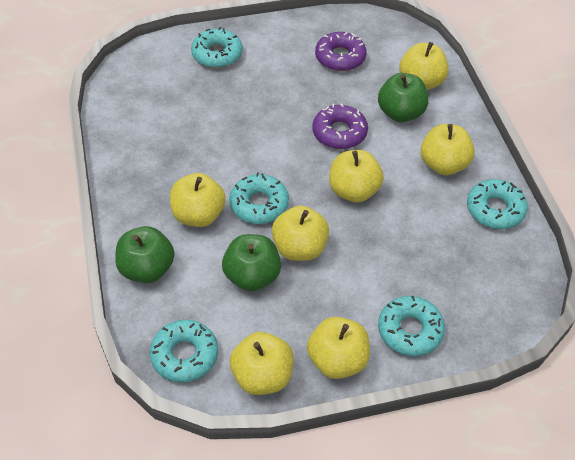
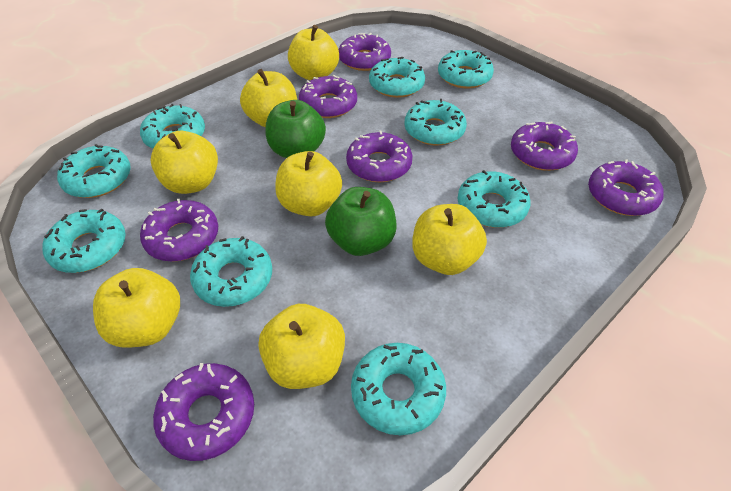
green apple: 3 -> 2
purple donut: 2 -> 7
turquoise donut: 5 -> 9

